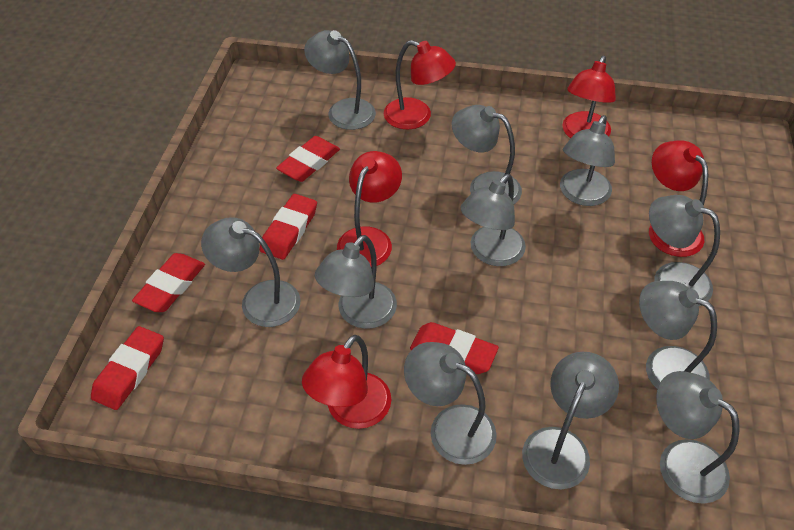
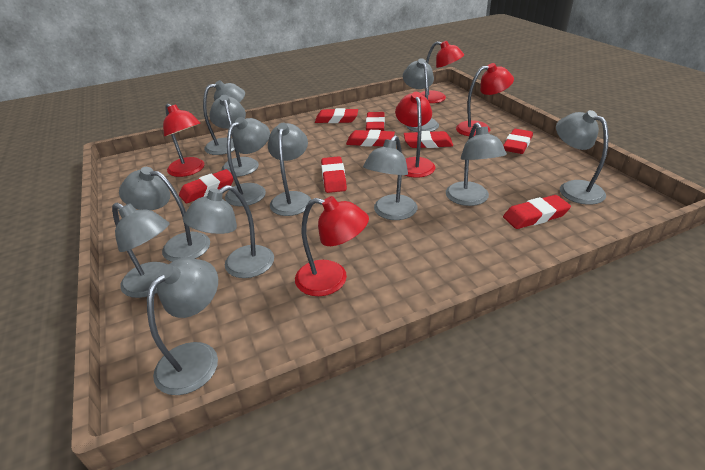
grey lamp: 11 -> 12
red eraser: 5 -> 8

